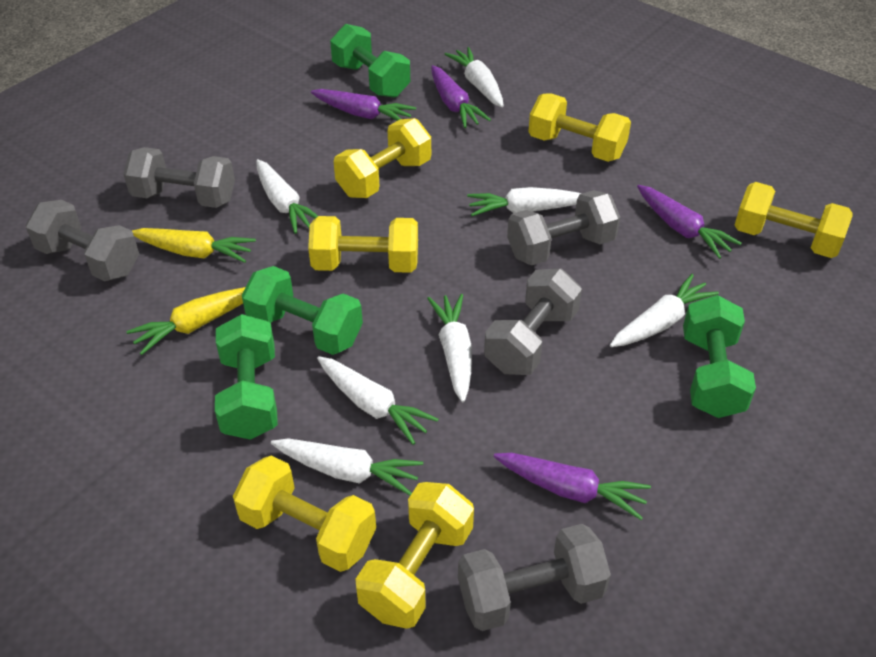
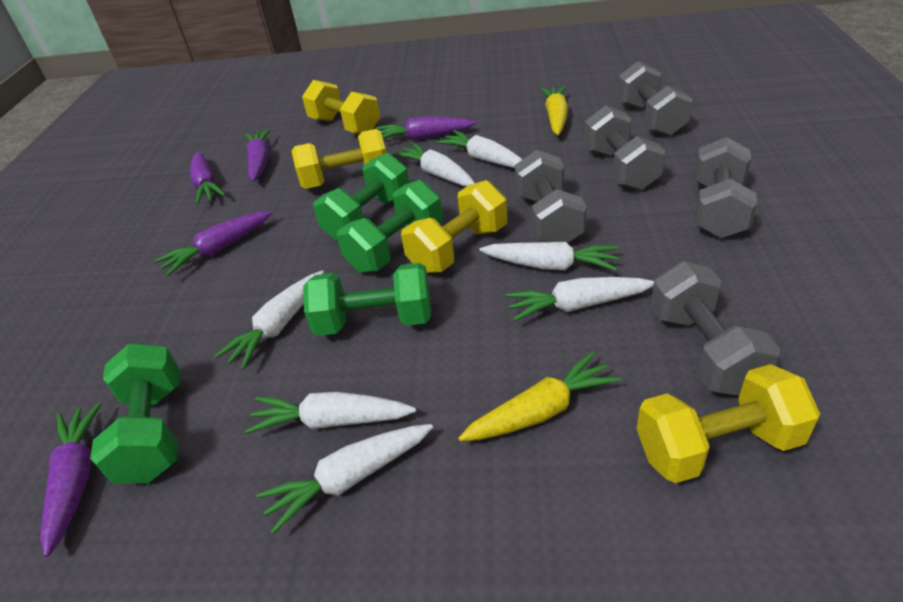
purple carrot: 4 -> 5
yellow dumbbell: 6 -> 4

